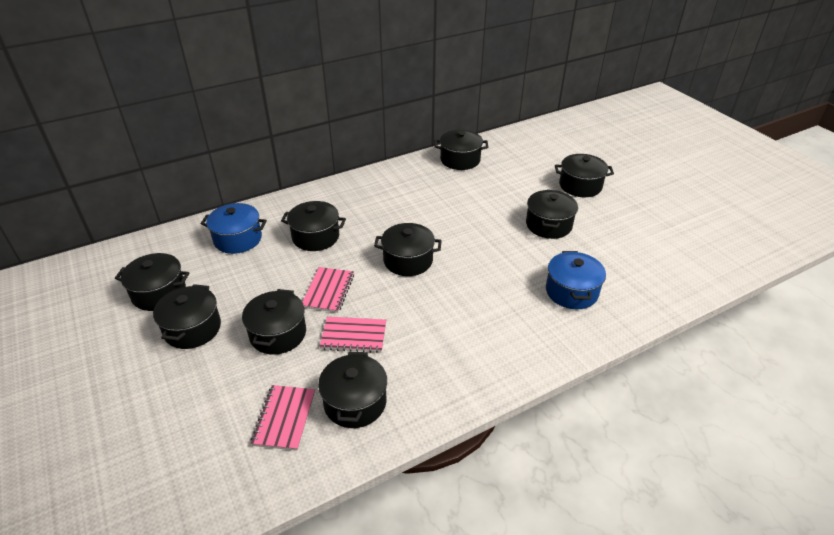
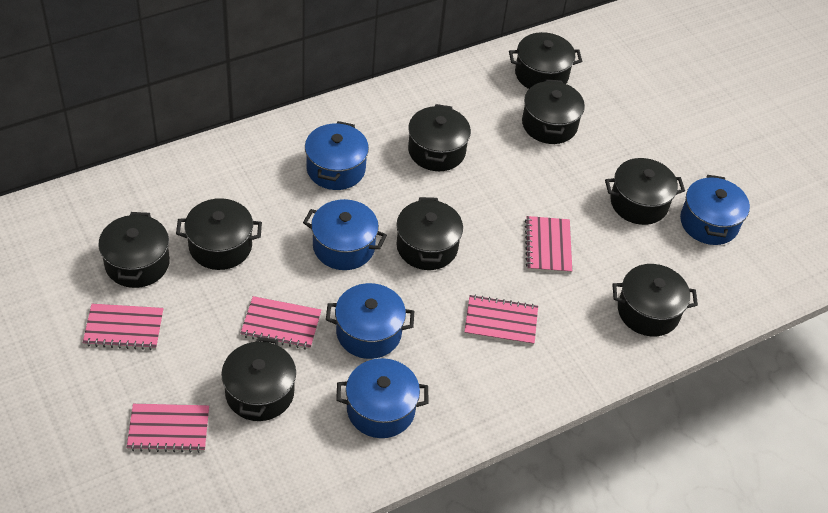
blue pot: 2 -> 5
pink notebook: 3 -> 5

